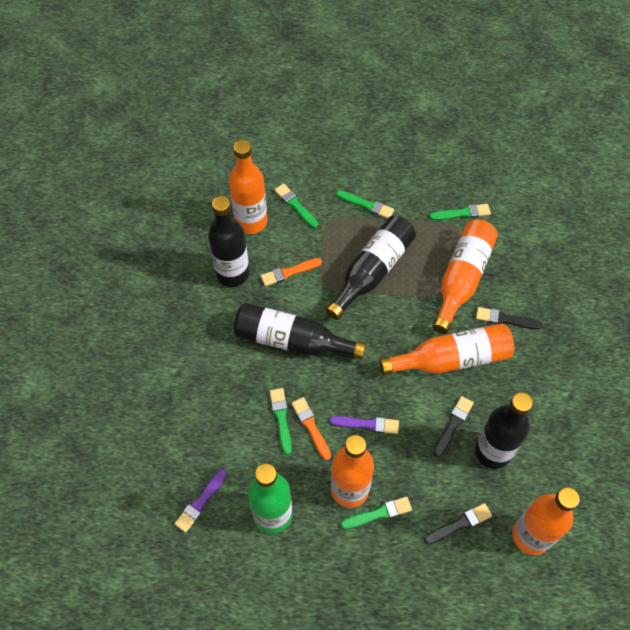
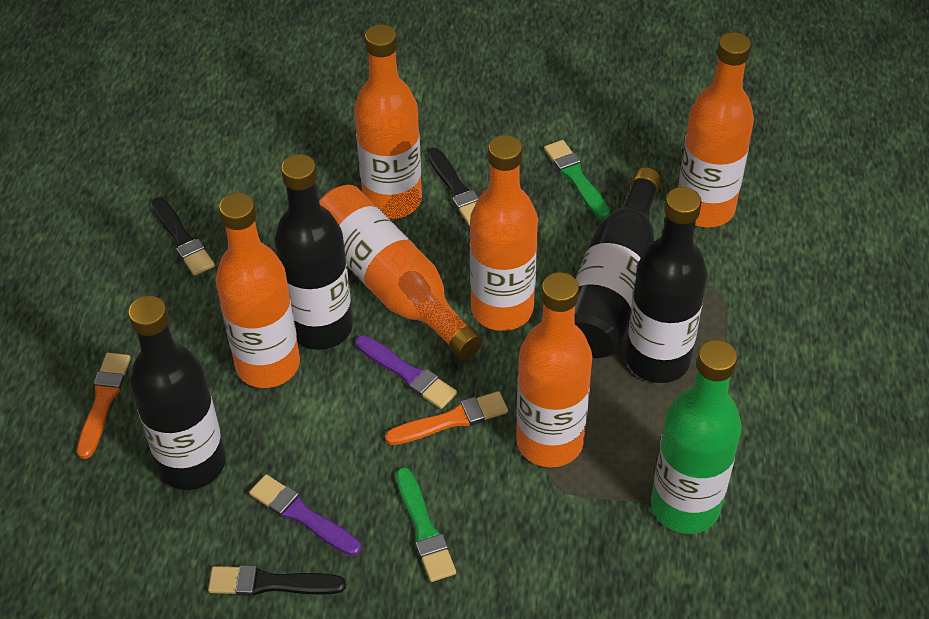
green brush: 5 -> 2
orange bottle: 5 -> 6

